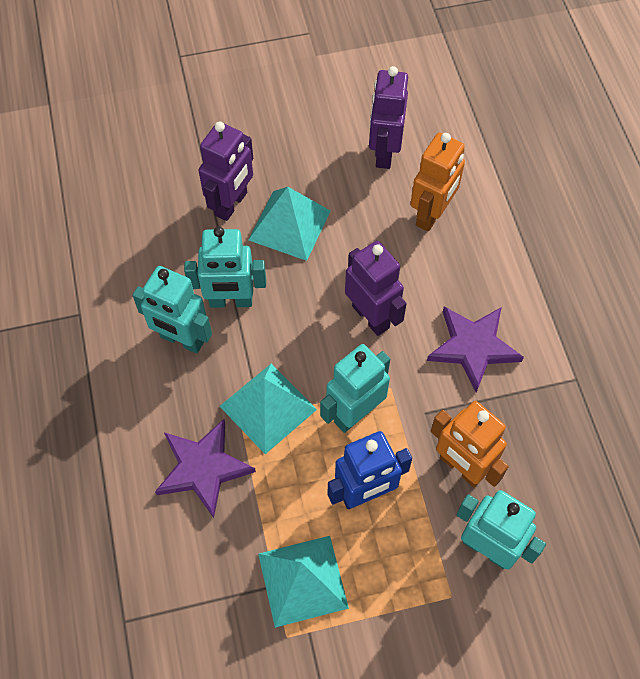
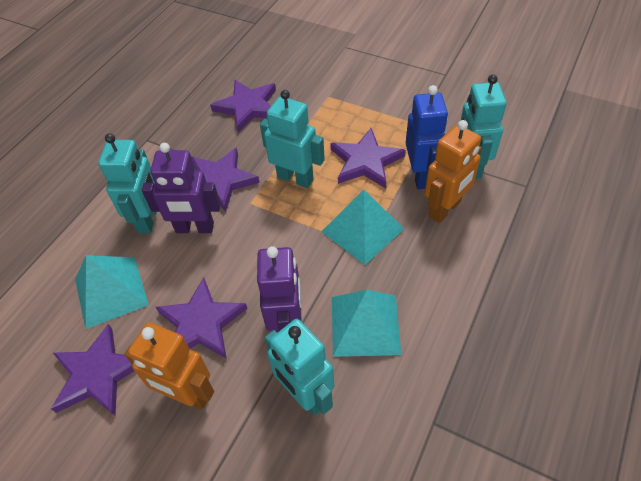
purple robot: 3 -> 2
purple star: 2 -> 5

